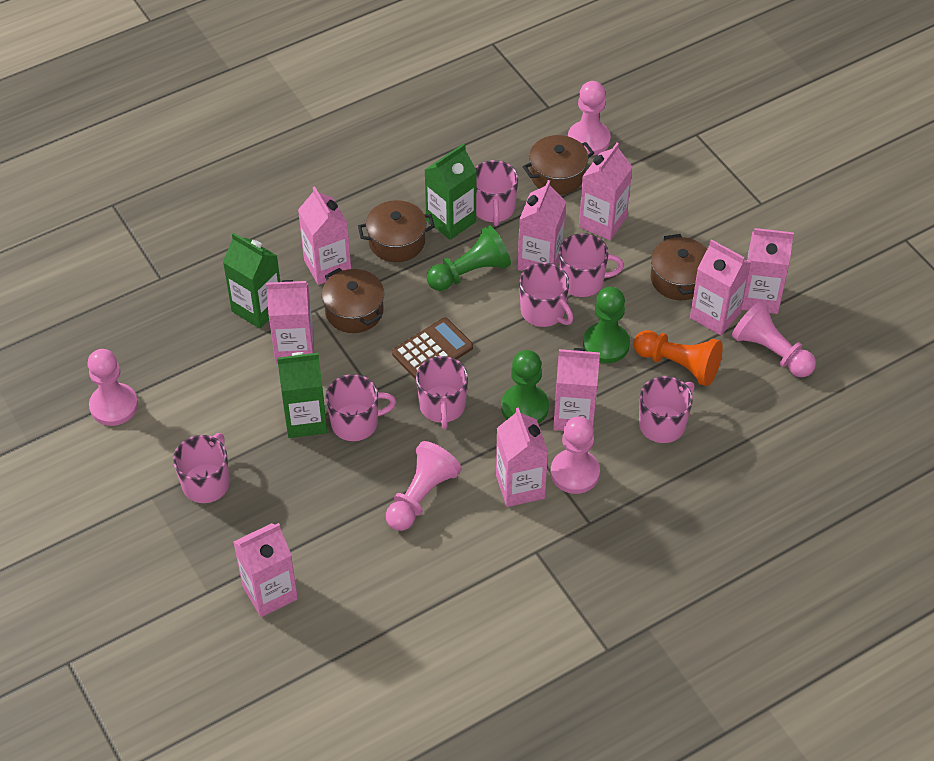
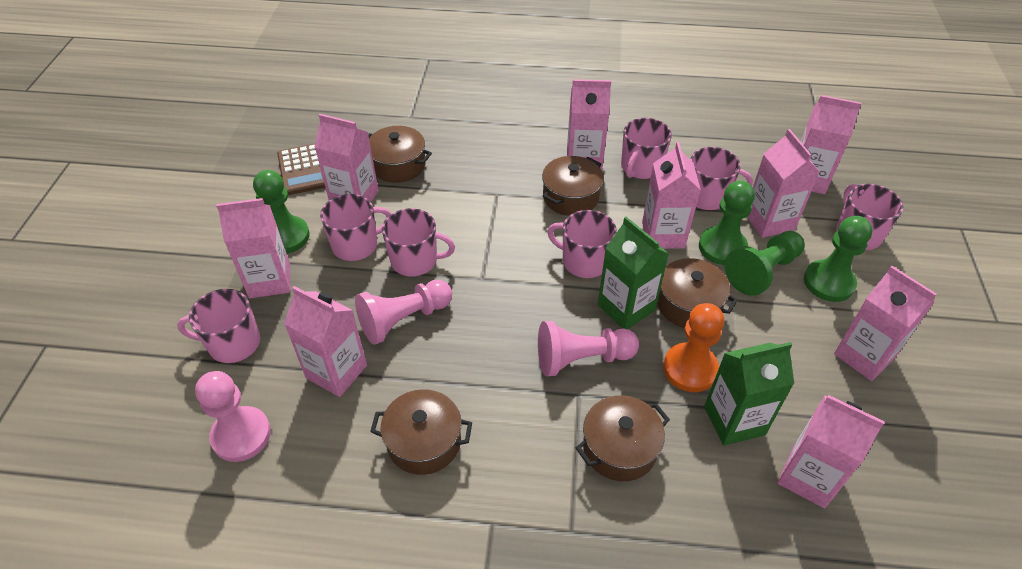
brown pot: 4 -> 5
green carton: 3 -> 2
green pawn: 3 -> 4
pink pawn: 5 -> 3

